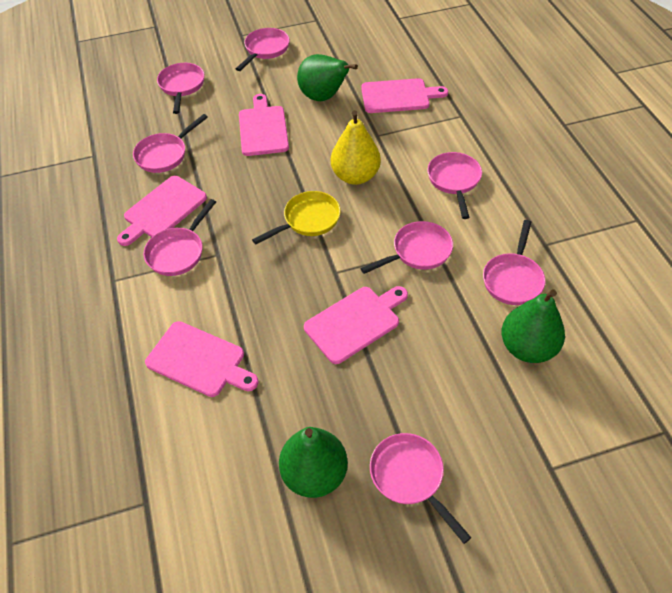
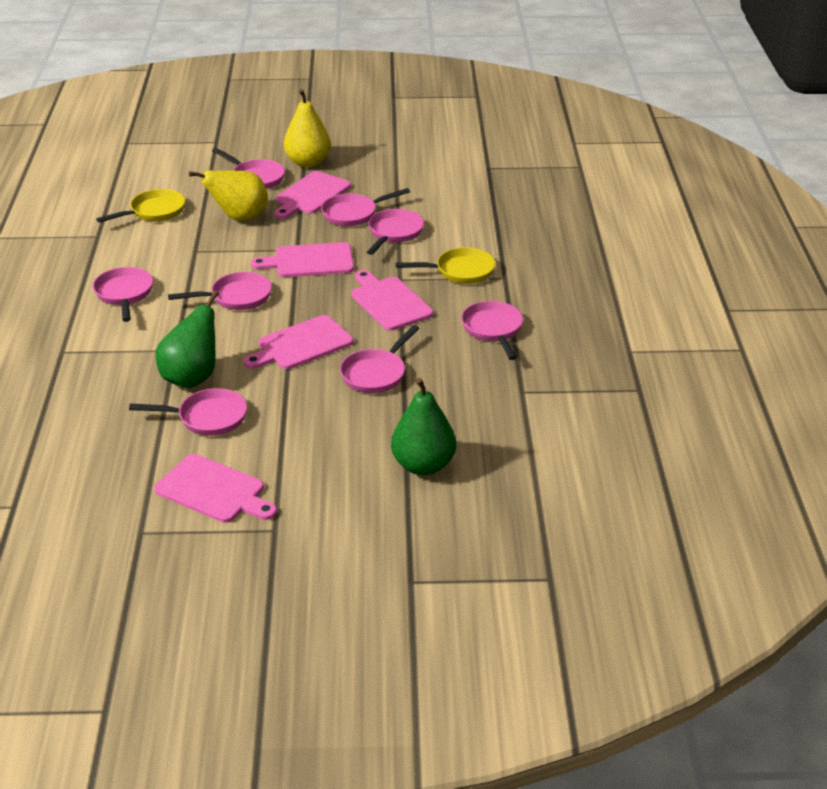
green pear: 3 -> 2
yellow pan: 1 -> 2
yellow pear: 1 -> 2

